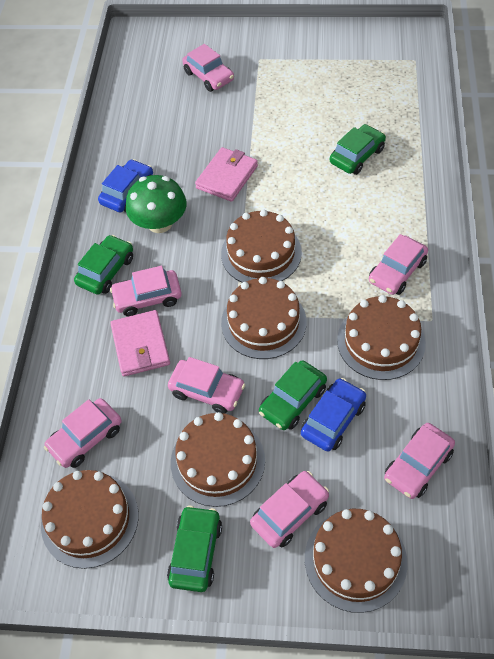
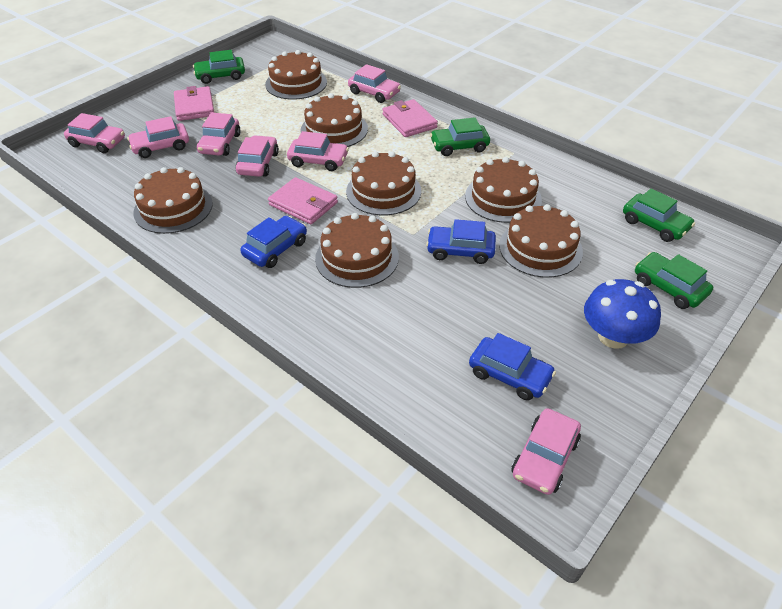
blue car: 2 -> 3
blue mushroom: 0 -> 1
brown cake: 6 -> 7
green mushroom: 1 -> 0
pink wallet: 2 -> 3

